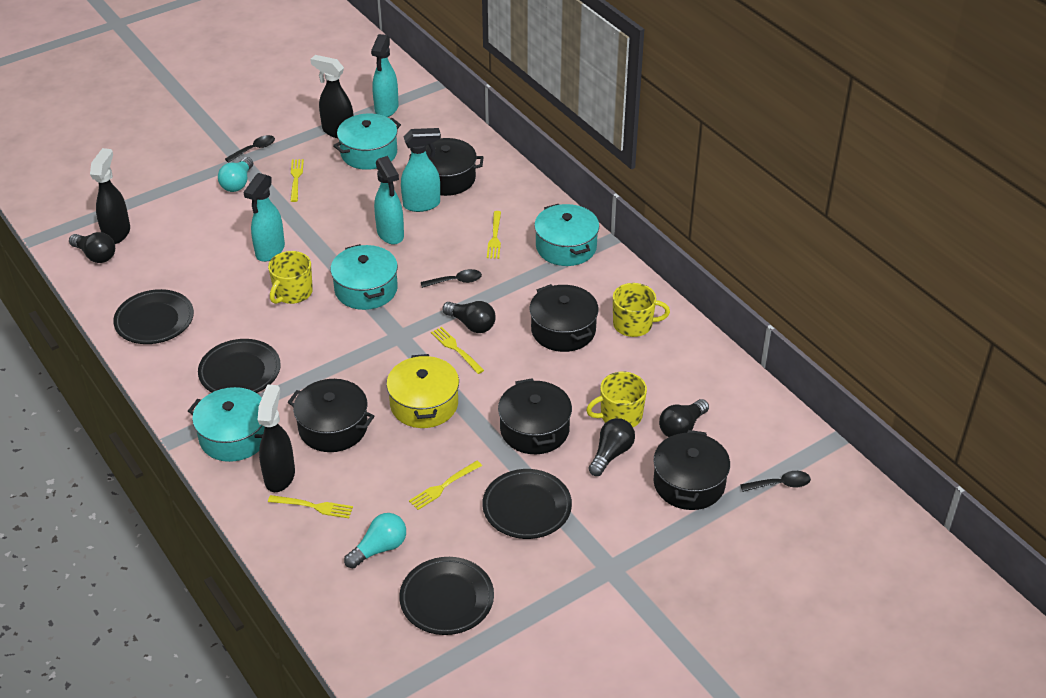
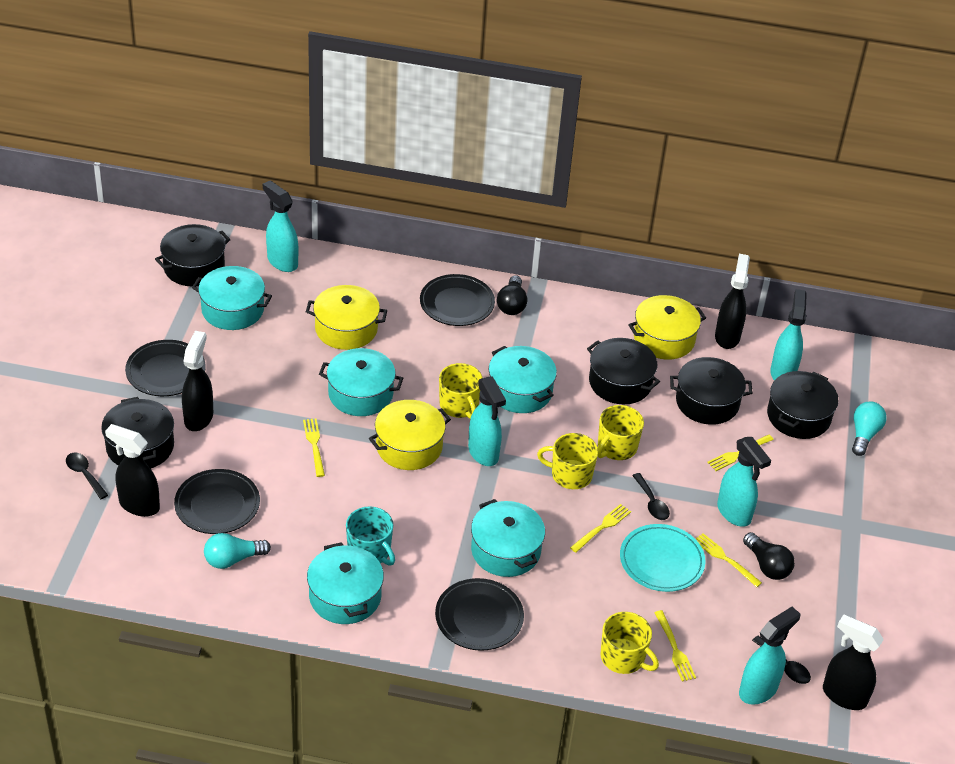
black light bulb: 4 -> 2
black spray bottle: 3 -> 4
turquoise mug: 0 -> 1
turquoise plate: 0 -> 1
turquoise pot: 4 -> 5
turquoise spray bottle: 4 -> 5
yellow mug: 3 -> 4
yellow pot: 1 -> 3

